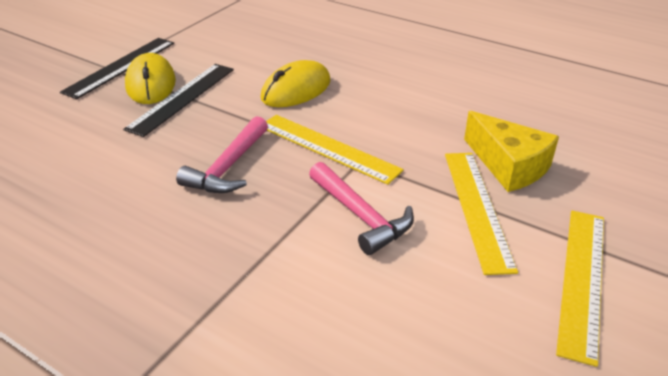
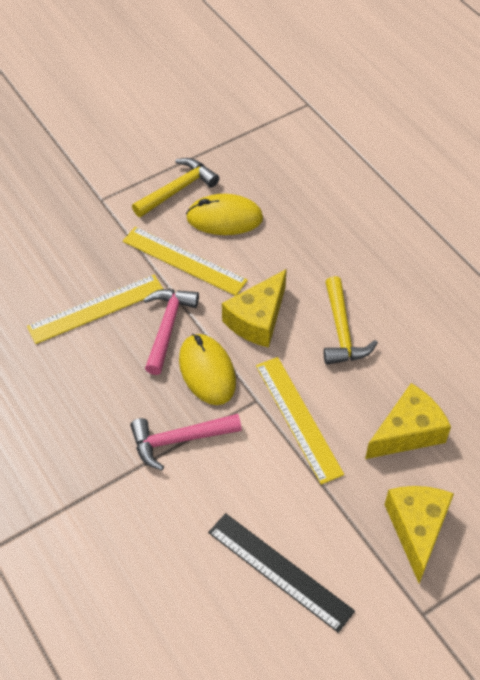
black ruler: 2 -> 1
yellow cheese: 1 -> 3
yellow hammer: 0 -> 2

